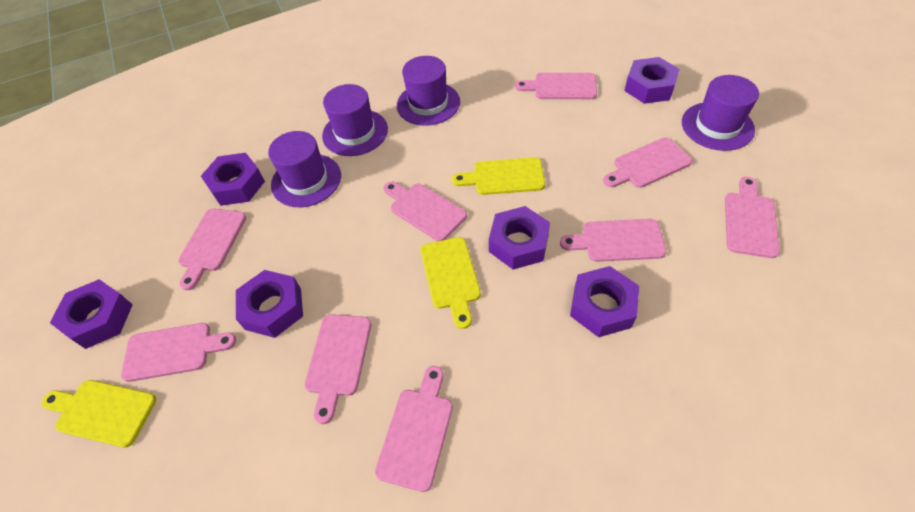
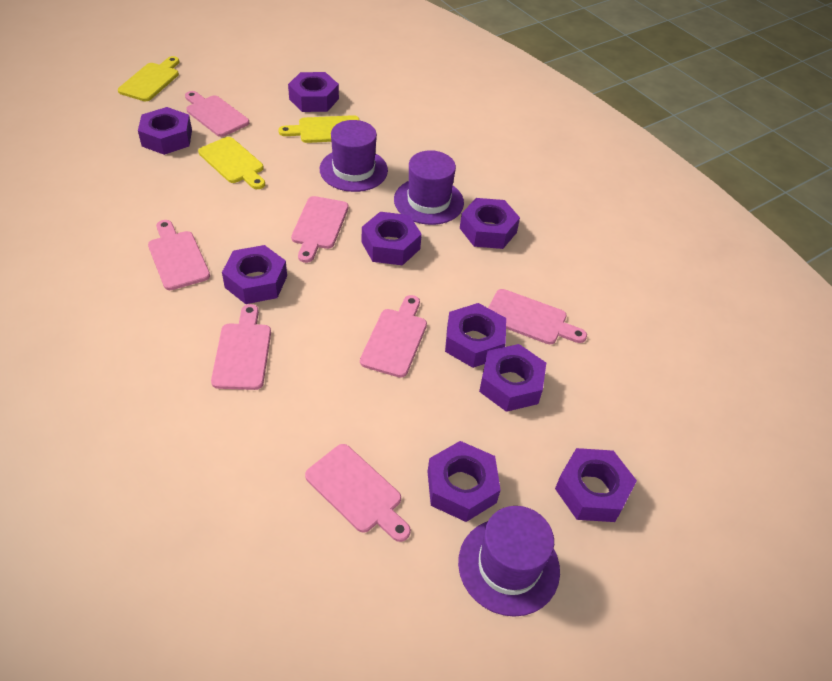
pink cutting board: 9 -> 7
purple hat: 4 -> 3
purple nut: 6 -> 9

